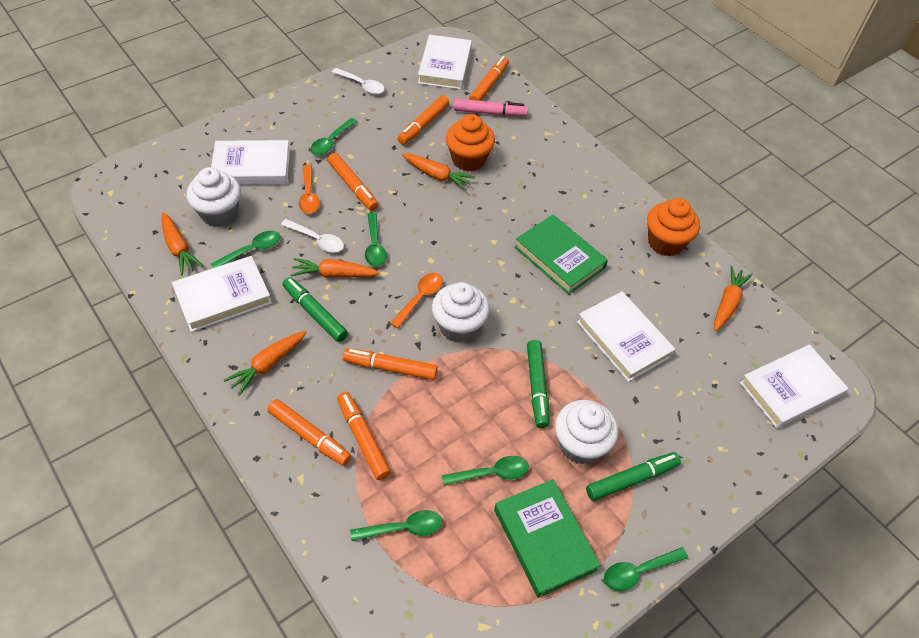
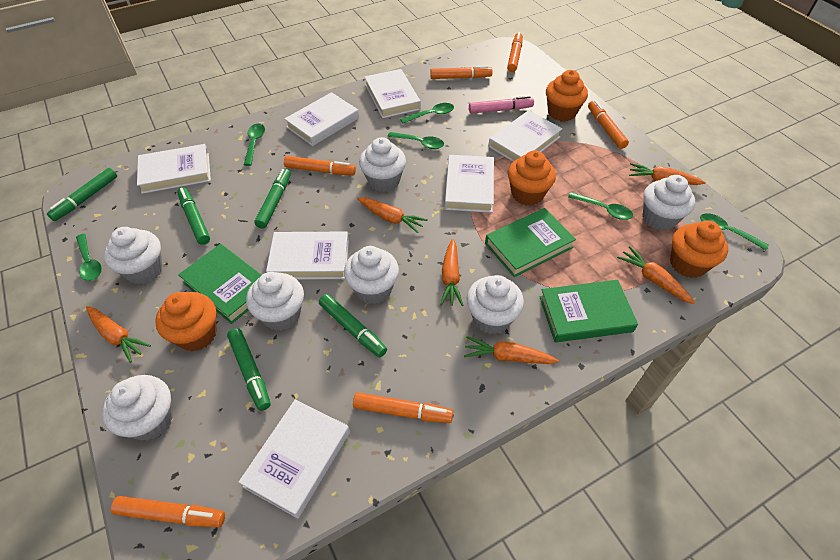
green book: 2 -> 3
green marker: 3 -> 5
orange carrot: 5 -> 6
orange cupcake: 2 -> 4
orange spoon: 2 -> 0
white book: 5 -> 7
white cupcake: 3 -> 7
white spoon: 2 -> 0

